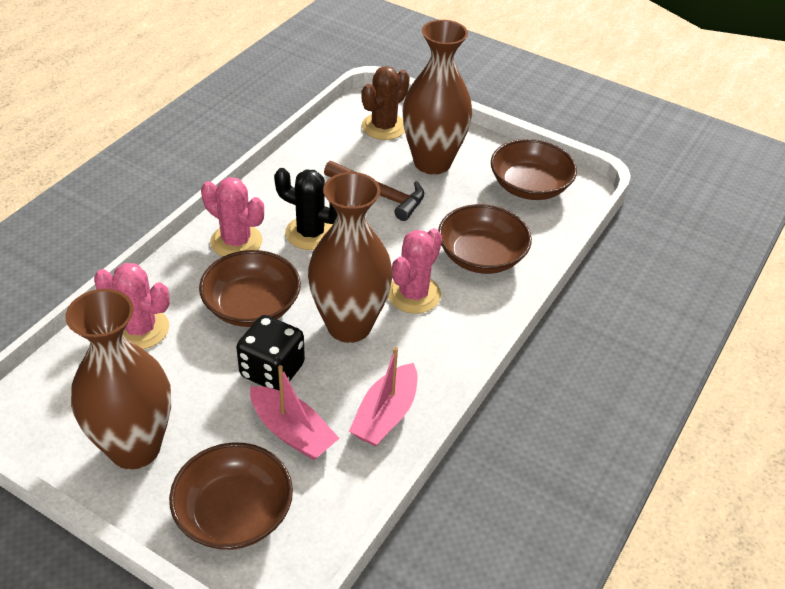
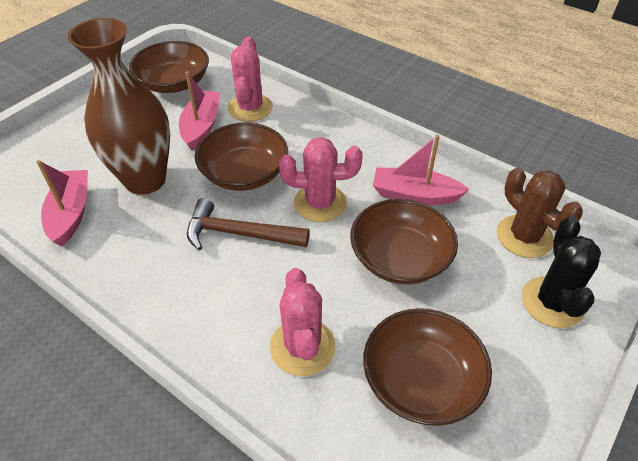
black dice: 1 -> 0
brown vase: 3 -> 1
pink boat: 2 -> 3

